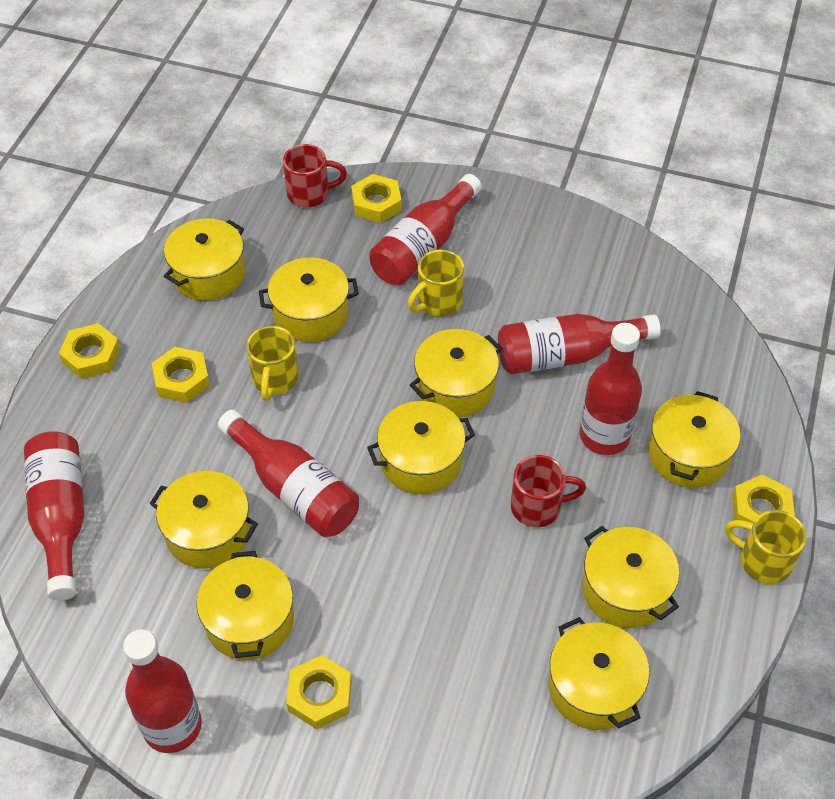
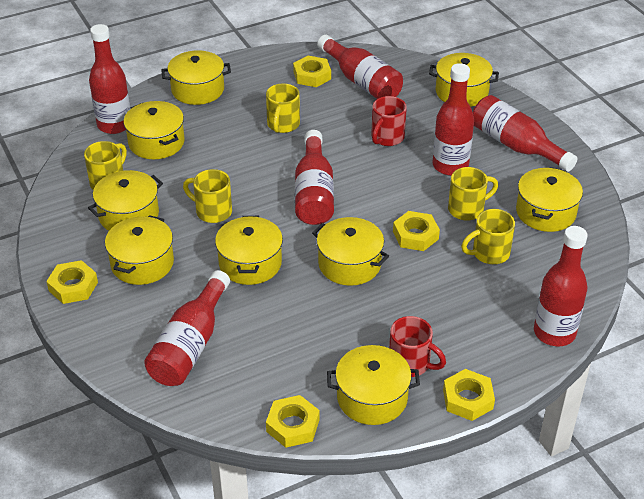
red bottle: 6 -> 7
yellow mug: 3 -> 5

